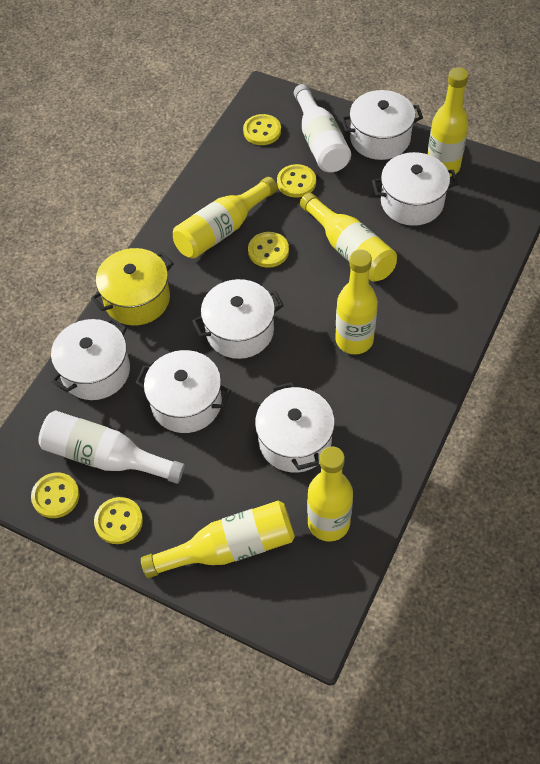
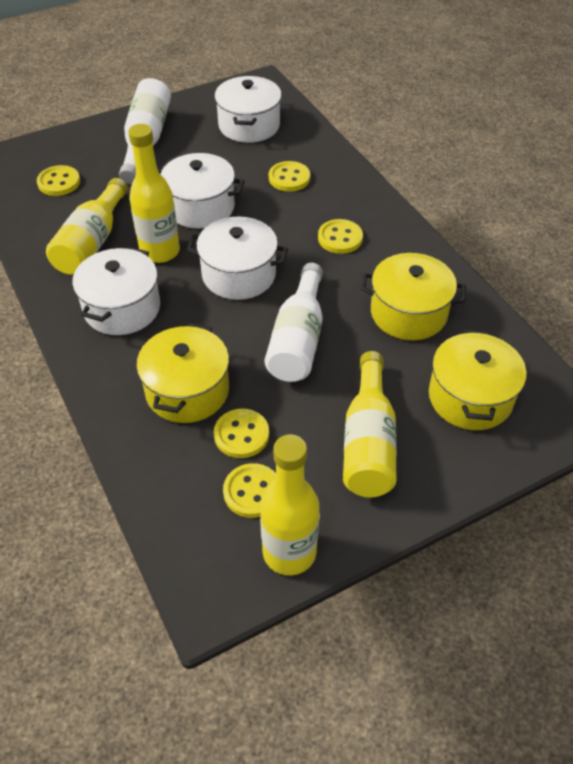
white pot: 6 -> 4
yellow bottle: 6 -> 4
yellow pot: 1 -> 3

